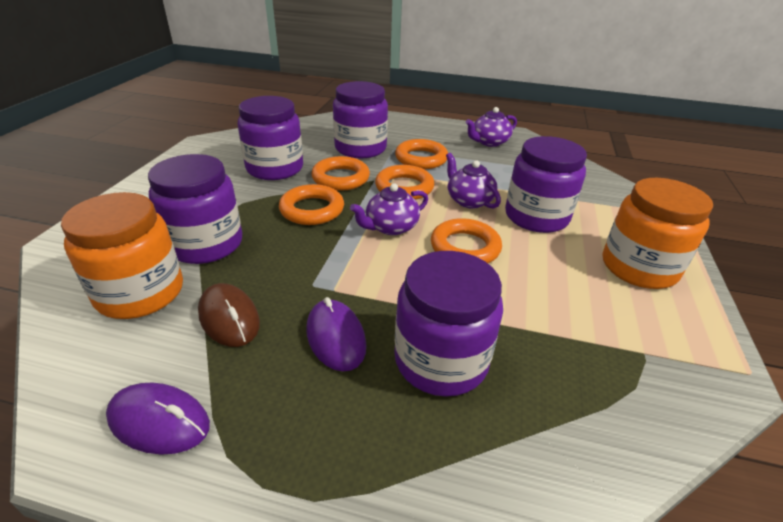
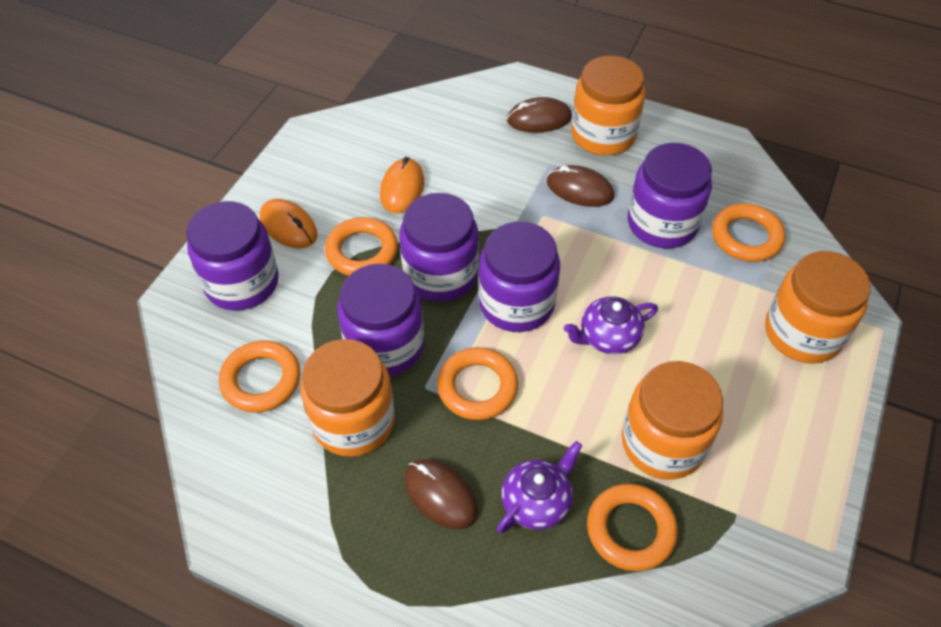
brown mouse: 1 -> 3
orange jar: 2 -> 4
orange mouse: 0 -> 2
purple mouse: 2 -> 0
purple teapot: 3 -> 2

